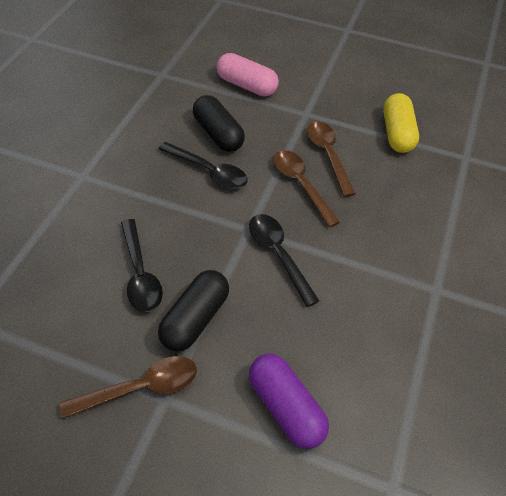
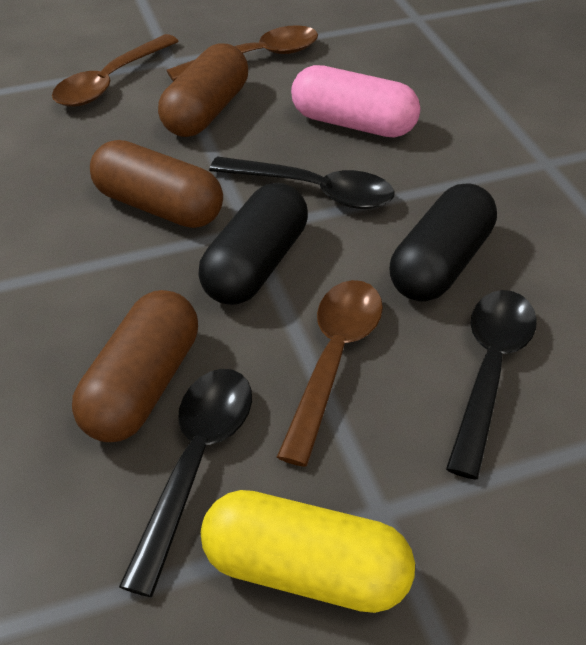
brown capsule: 0 -> 3
purple capsule: 1 -> 0

